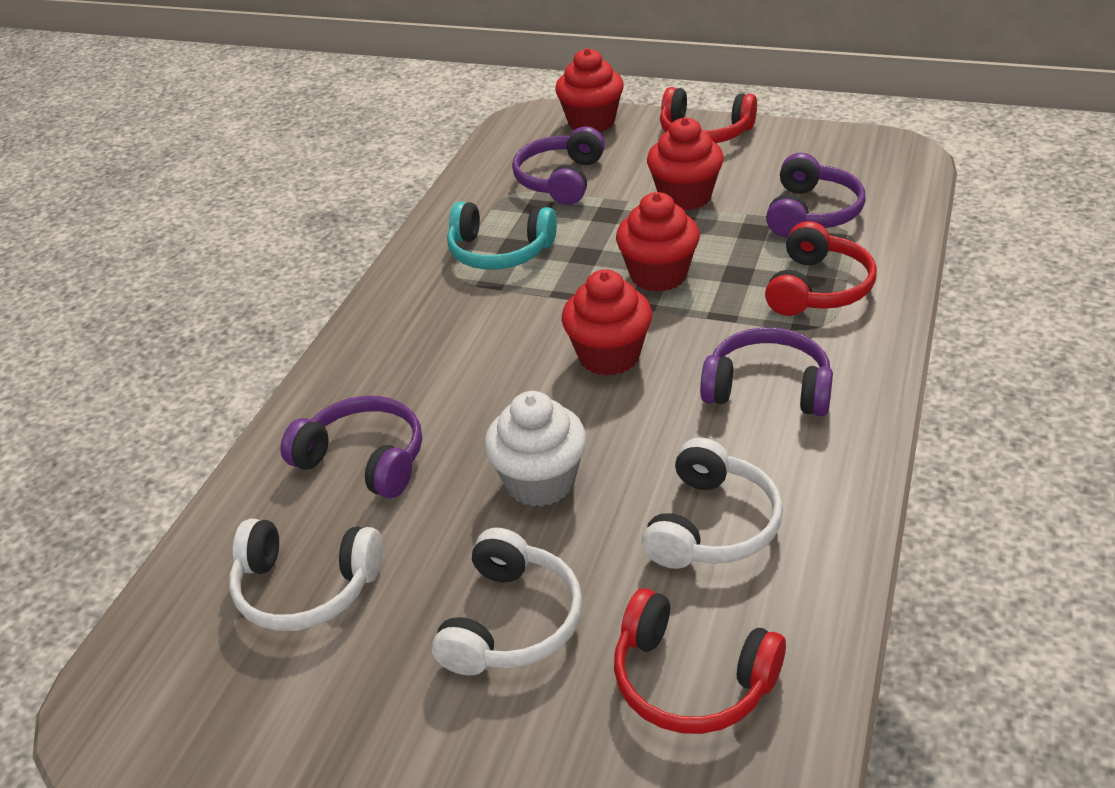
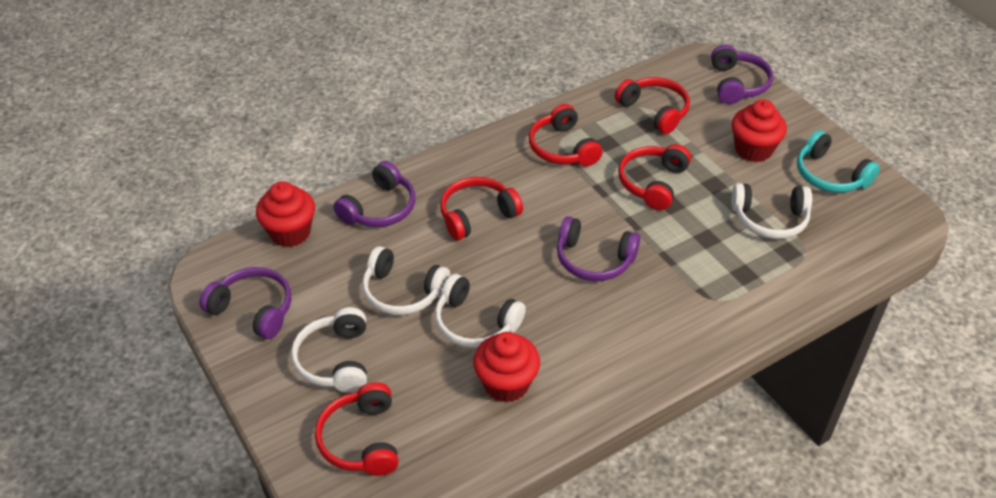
red cupcake: 4 -> 3
red headphones: 3 -> 5
white cupcake: 1 -> 0
white headphones: 3 -> 4

